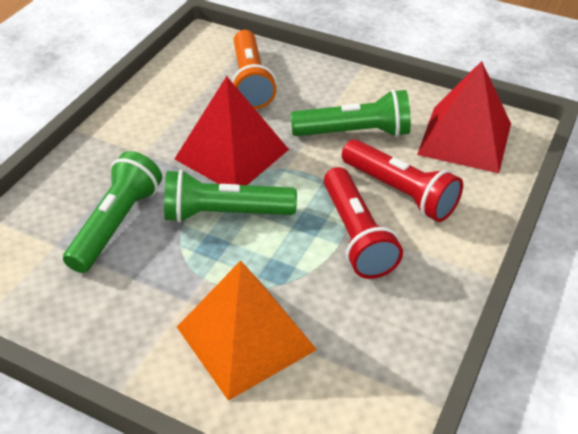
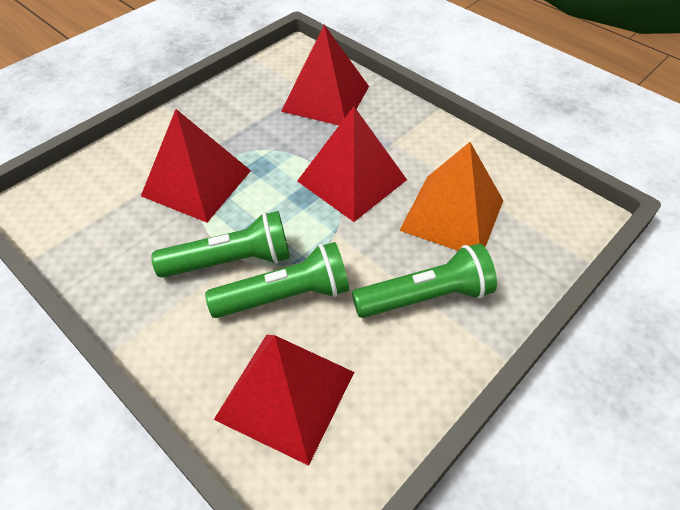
orange flashlight: 1 -> 0
red flashlight: 2 -> 0
red pyramid: 2 -> 4

